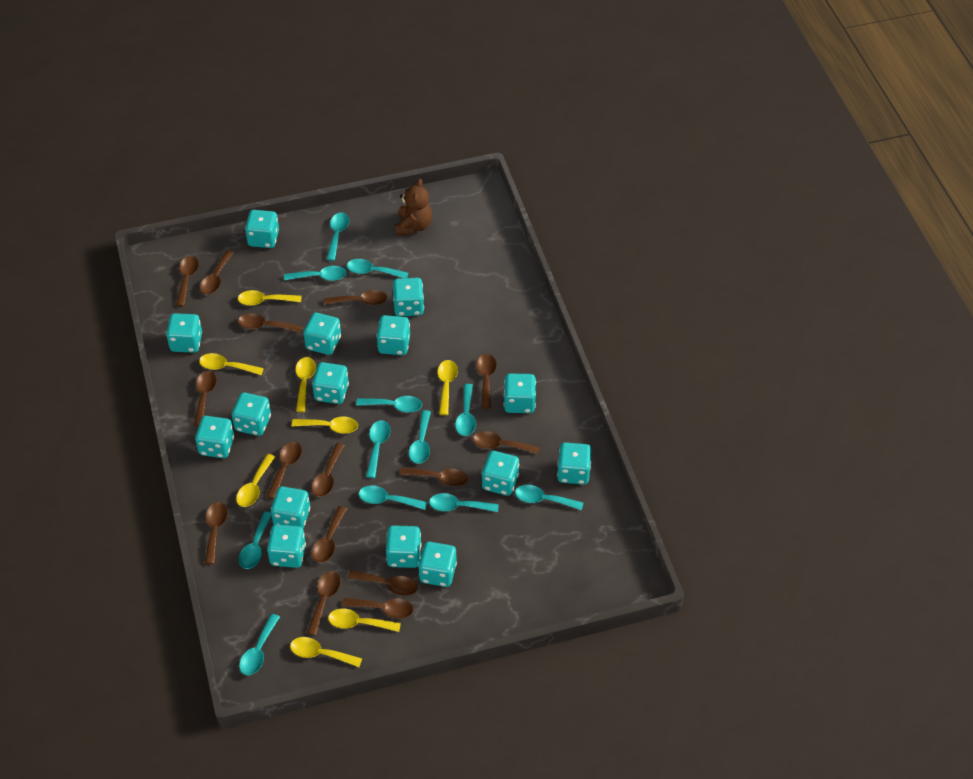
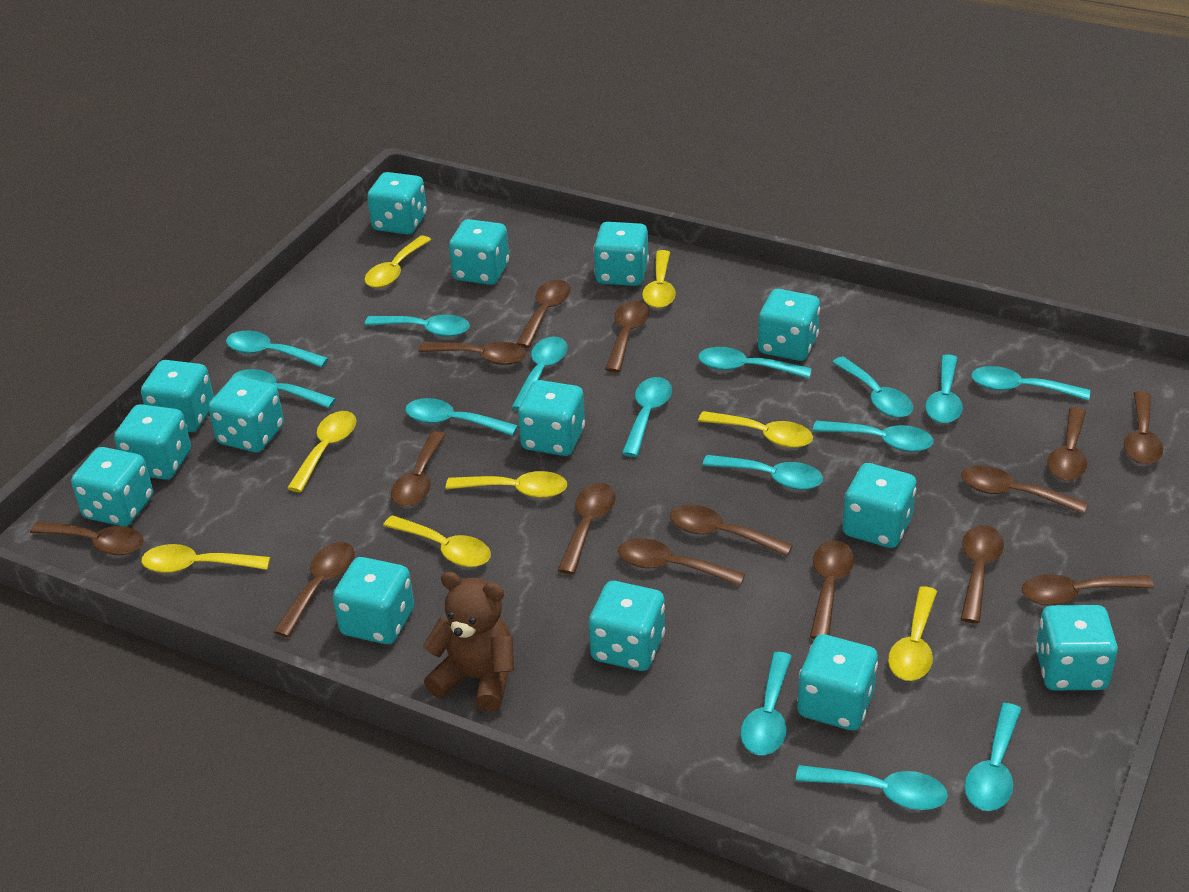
turquoise dice: 15 -> 14
turquoise spoon: 12 -> 15

